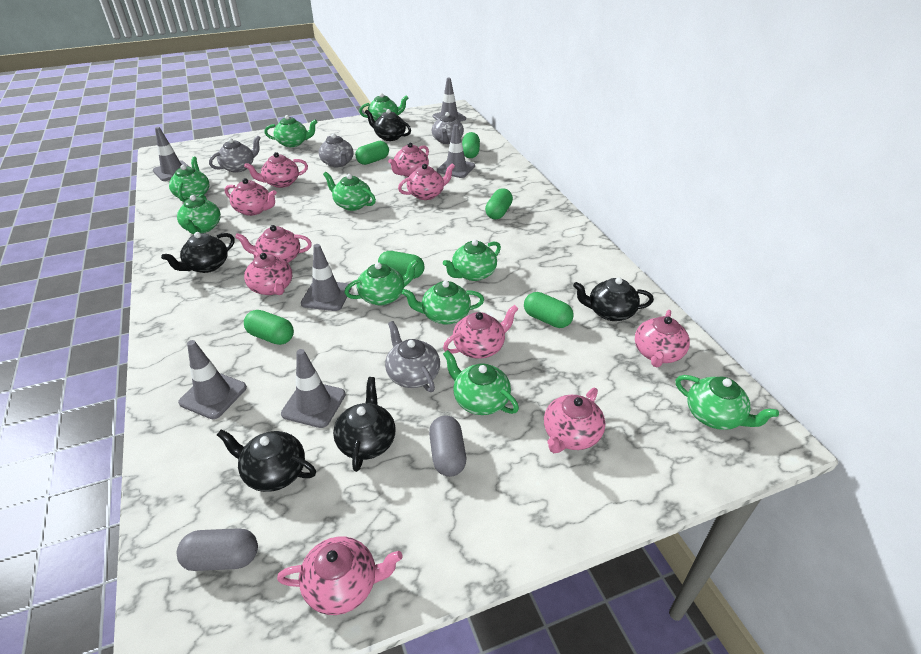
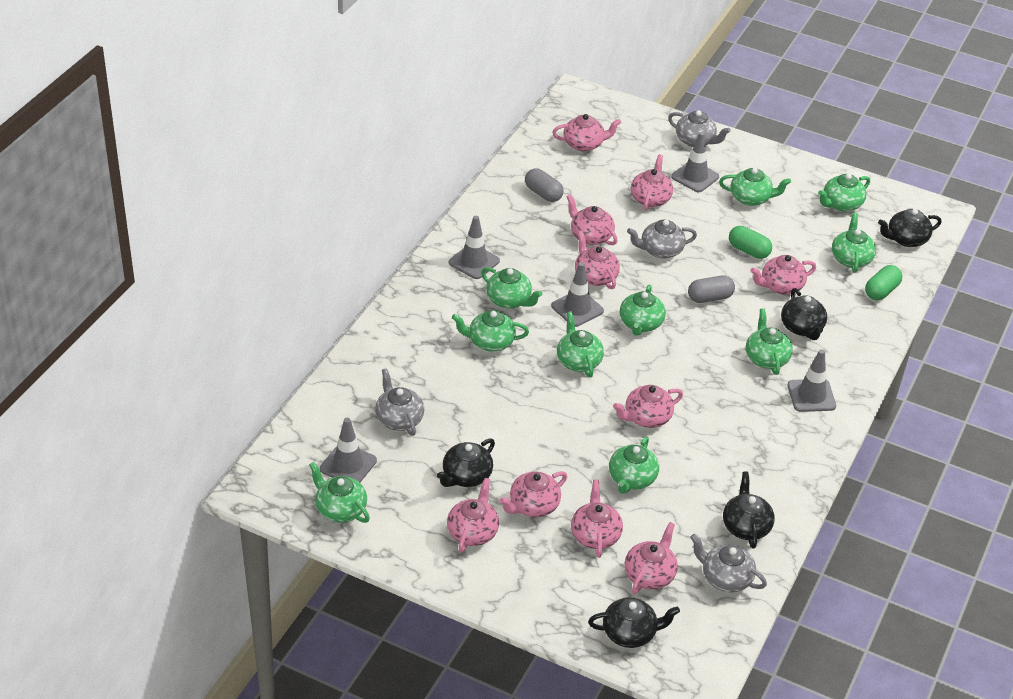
green capsule: 6 -> 2
grey traffic cone: 6 -> 5

